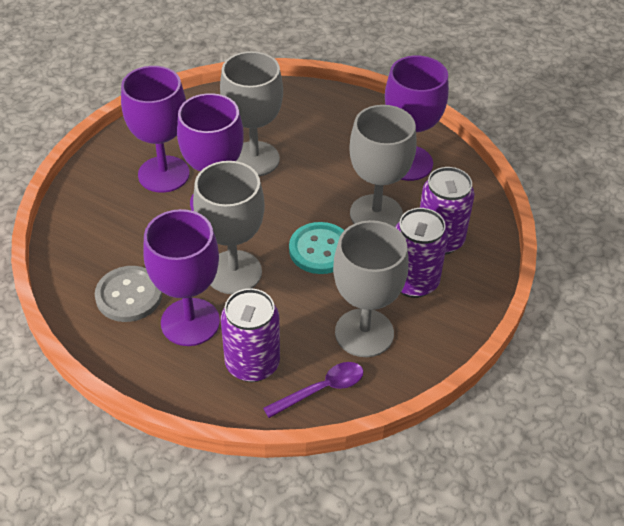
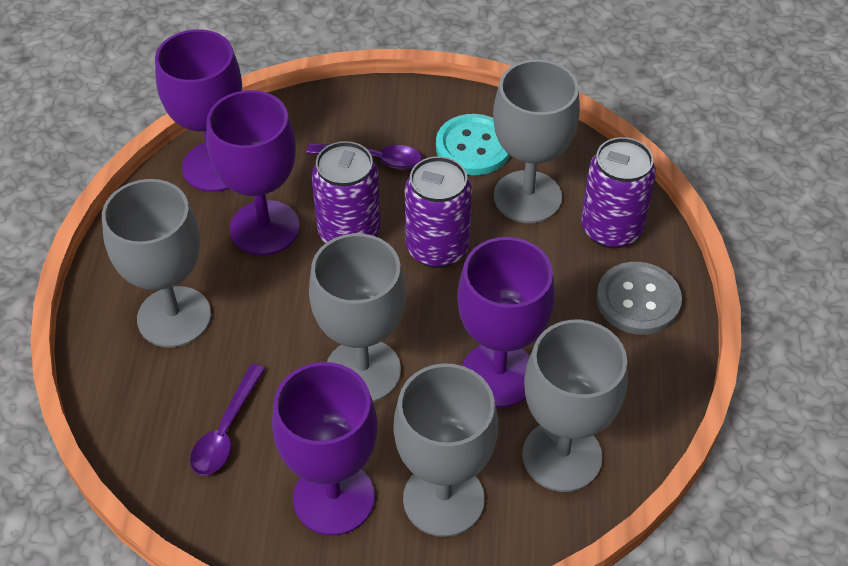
grey goblet: 4 -> 5
purple spoon: 1 -> 2

